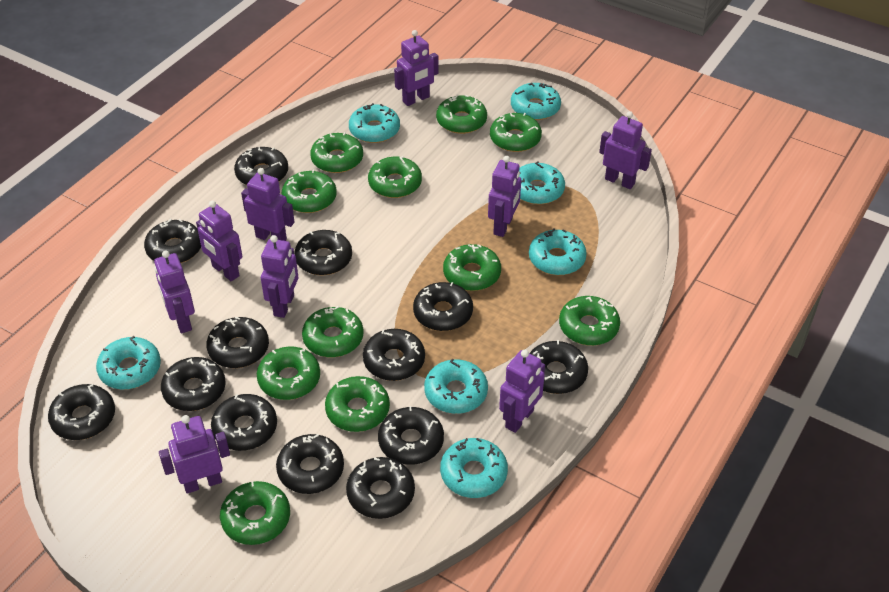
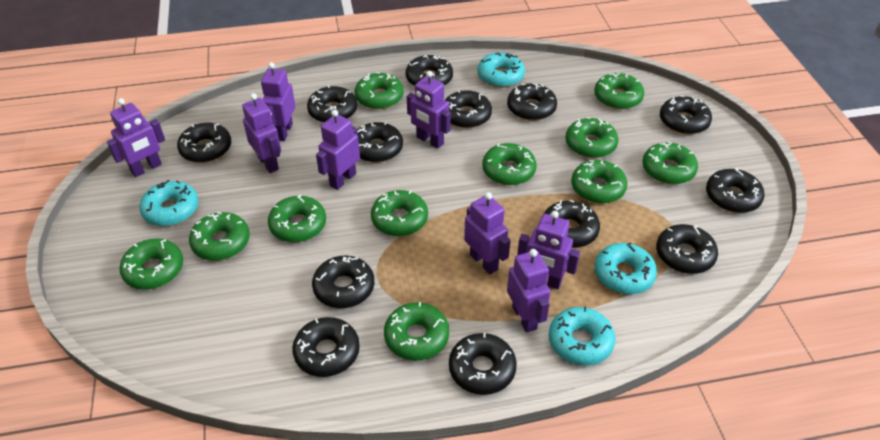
purple robot: 9 -> 8
turquoise donut: 7 -> 4

